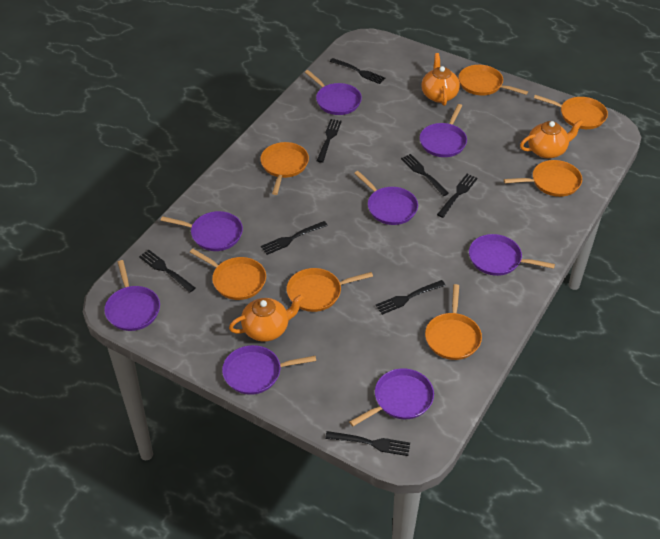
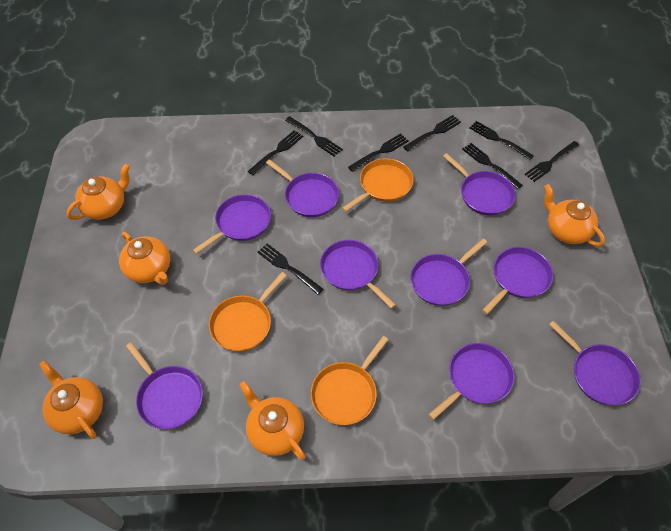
orange pan: 7 -> 3
orange teapot: 3 -> 5
purple pan: 8 -> 9

